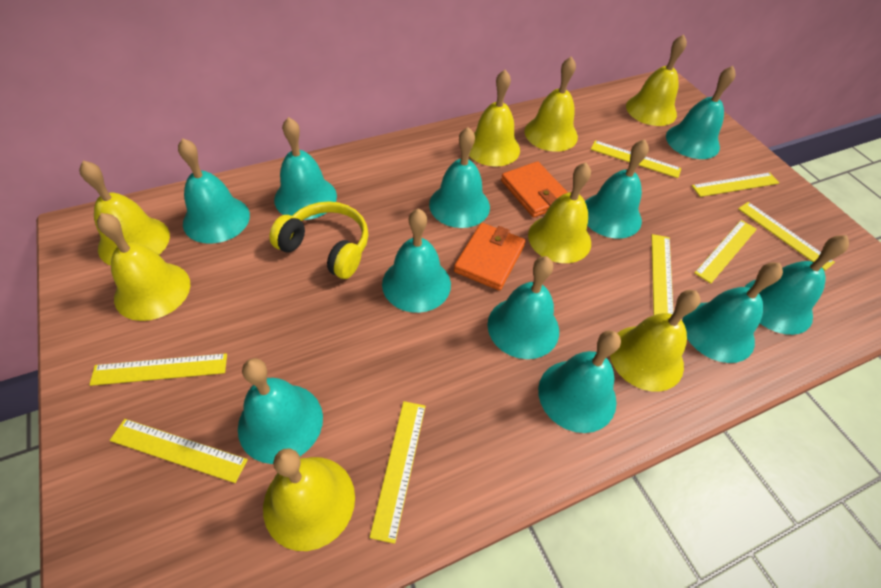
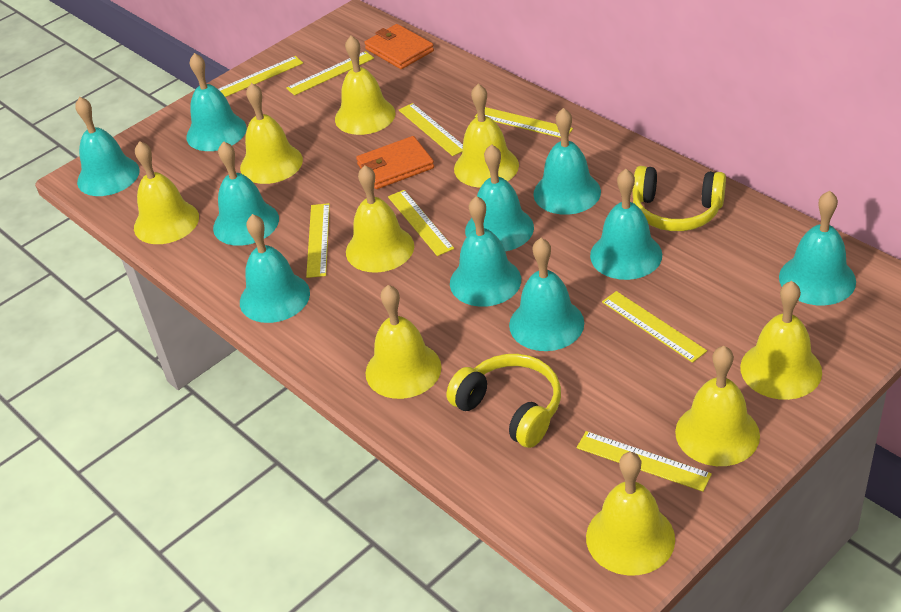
turquoise bell: 11 -> 10
yellow bell: 8 -> 9
yellow headphones: 1 -> 2

